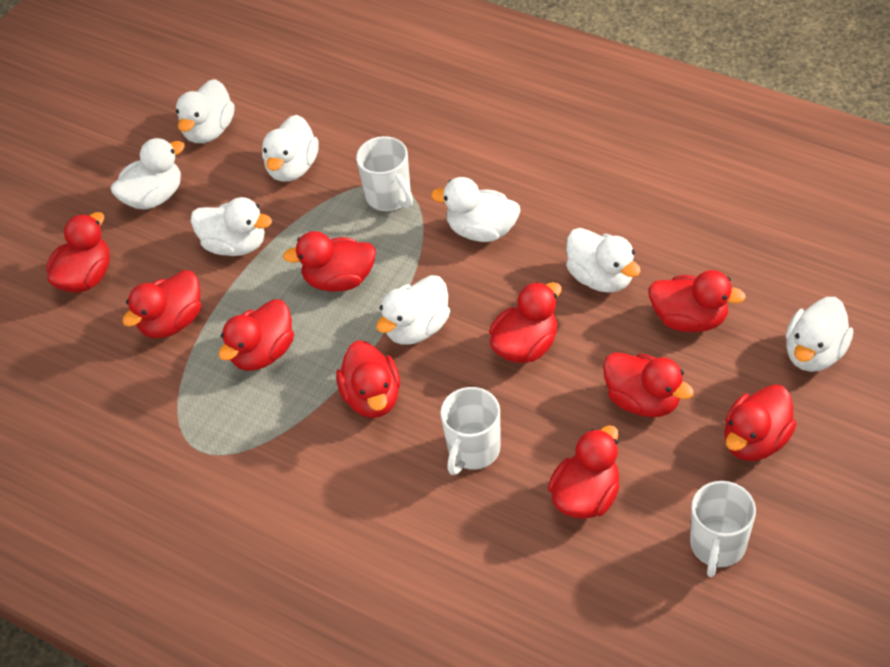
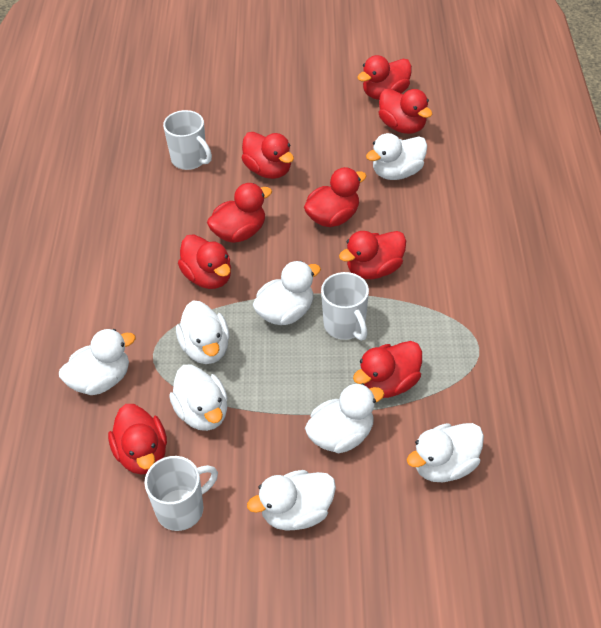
red duck: 10 -> 9

